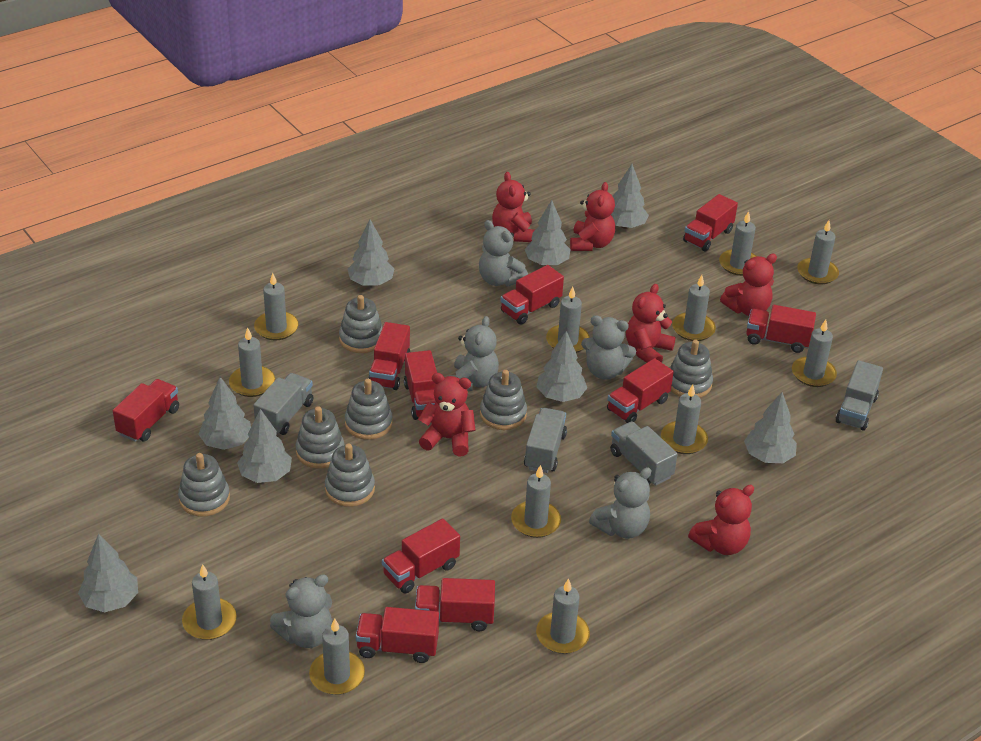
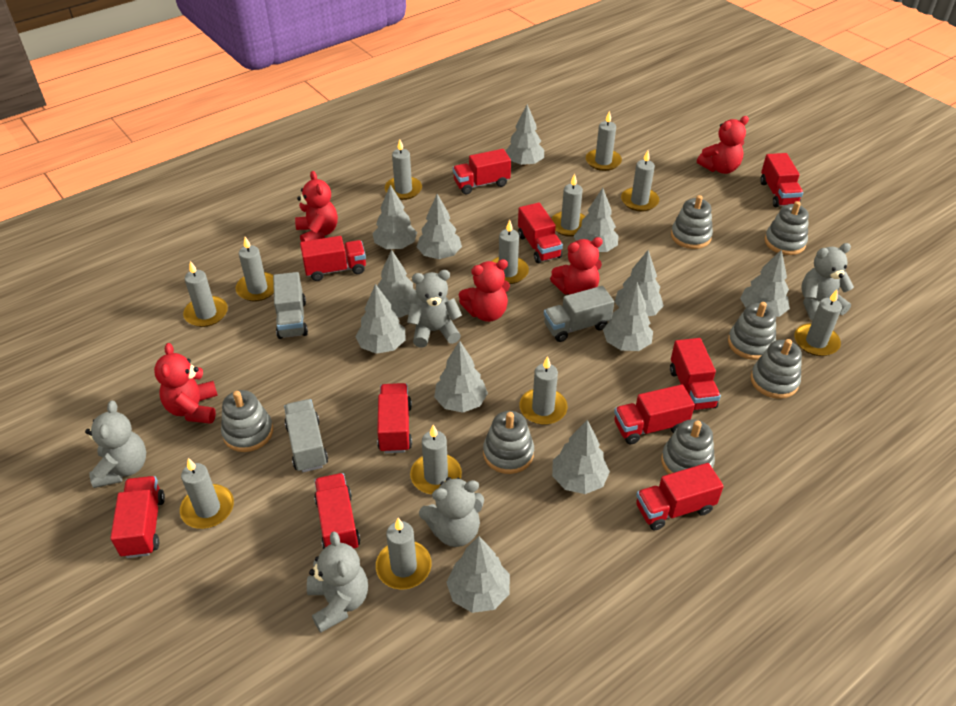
grey tree: 8 -> 12
grey truck: 4 -> 3
red teddy bear: 6 -> 5

